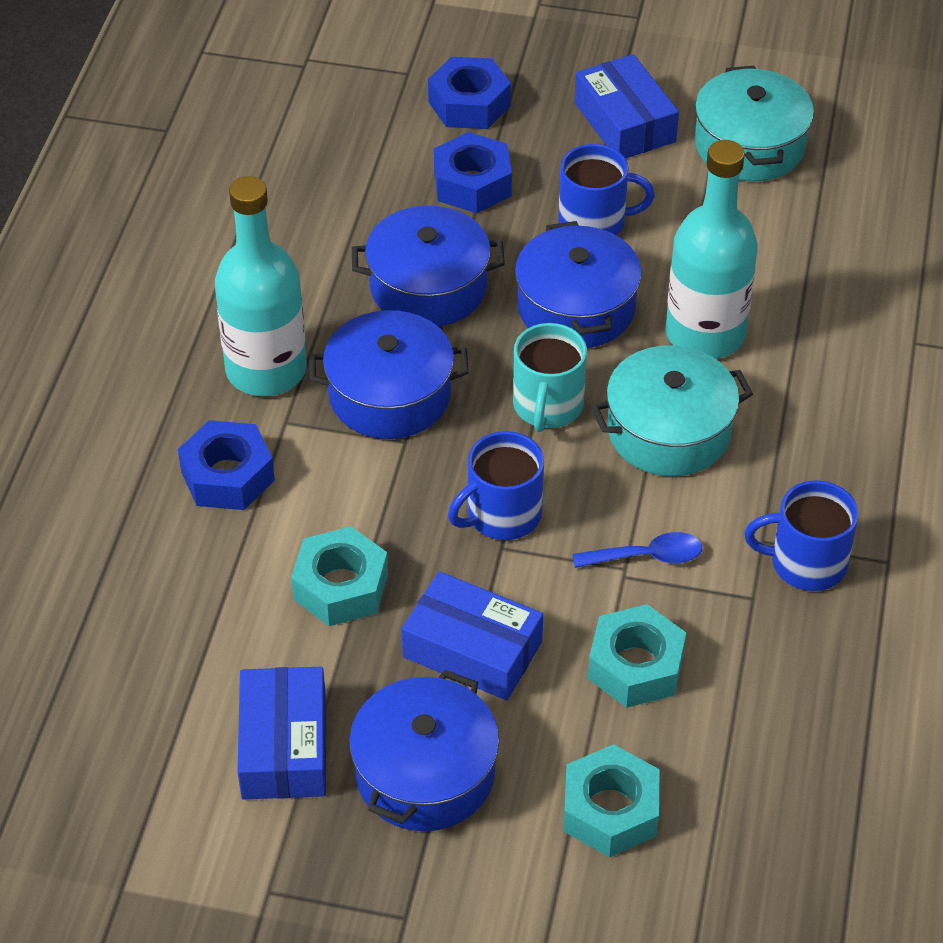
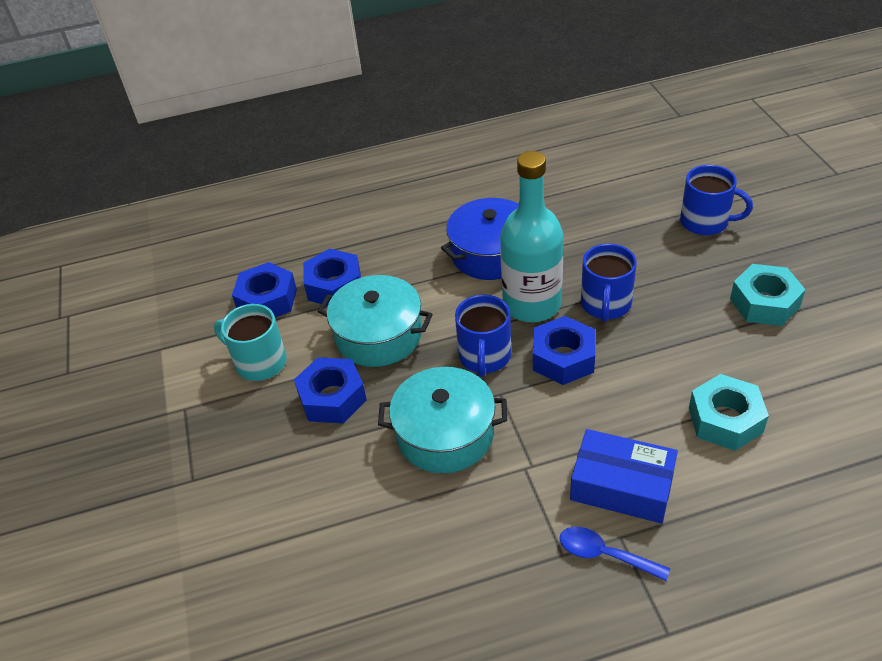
blue box: 3 -> 1
blue nut: 3 -> 4
blue pot: 4 -> 1
turquoise bottle: 2 -> 1
turquoise nut: 3 -> 2

